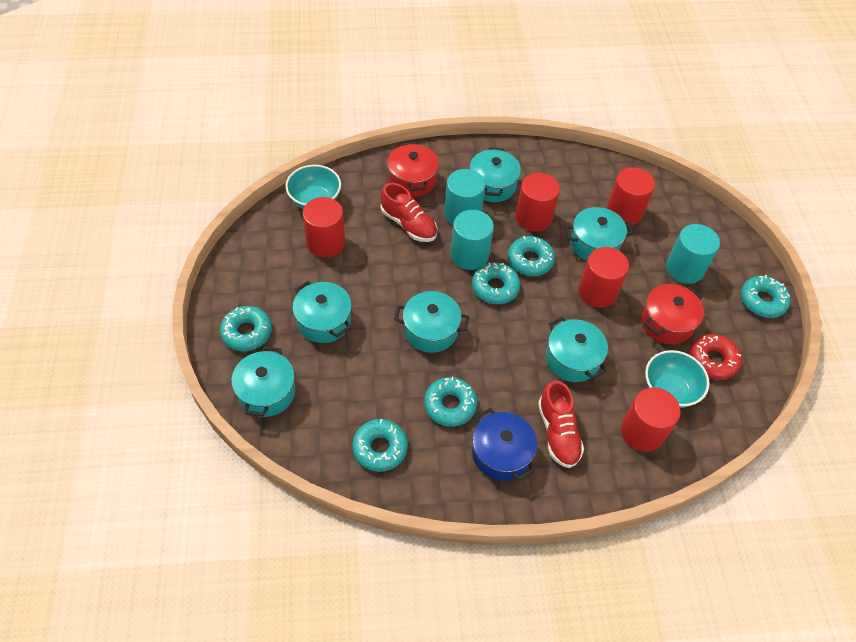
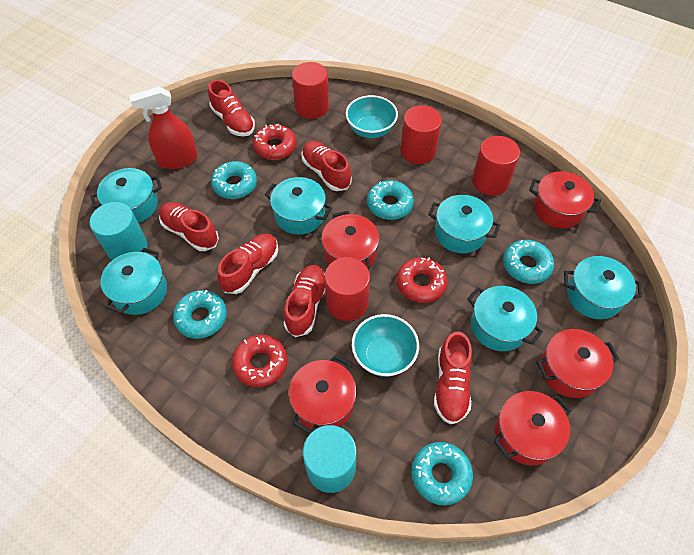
blue pot: 1 -> 0
red cylinder: 5 -> 4
red donut: 1 -> 3
red pot: 2 -> 5
red shoe: 2 -> 6
red spray bottle: 0 -> 1
turquoise cylinder: 3 -> 2
turquoise donut: 6 -> 5

